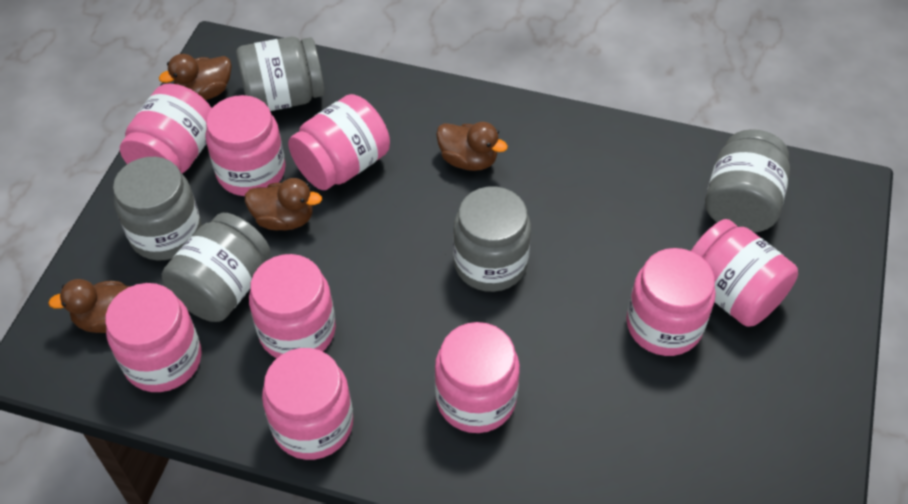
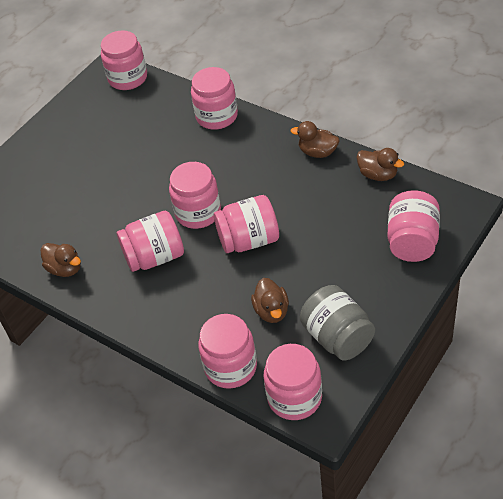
grey jar: 5 -> 1
pink jar: 9 -> 8

